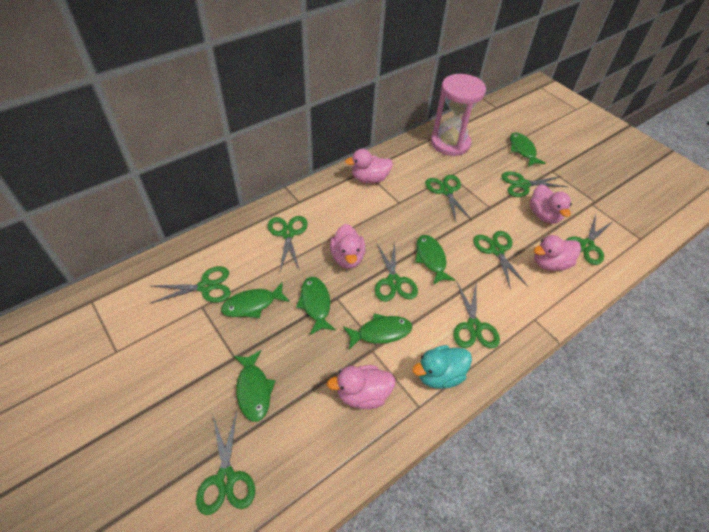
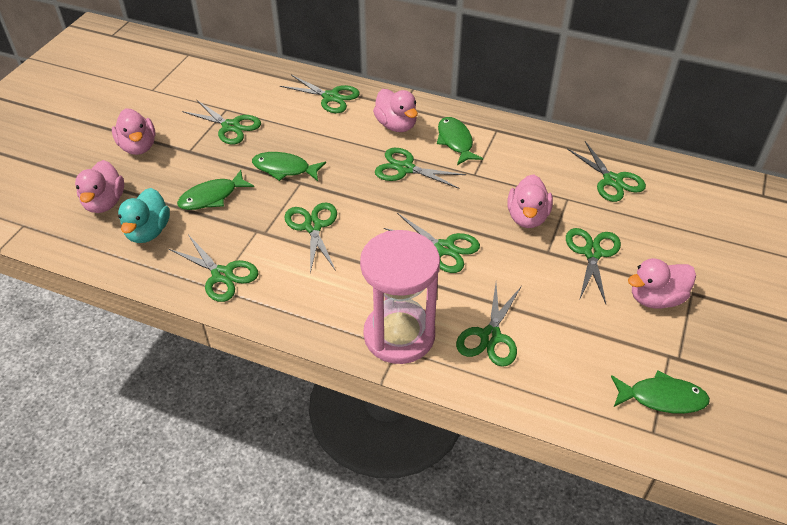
green fish: 6 -> 4

